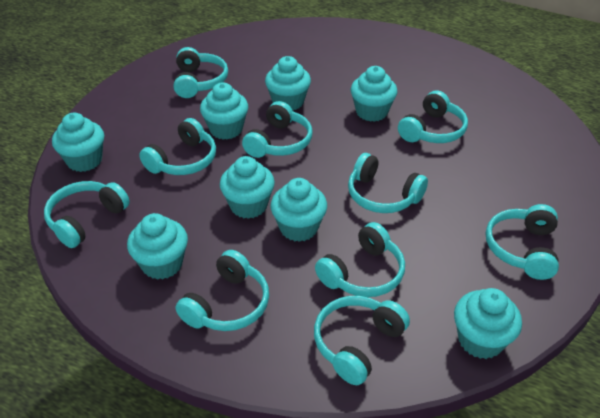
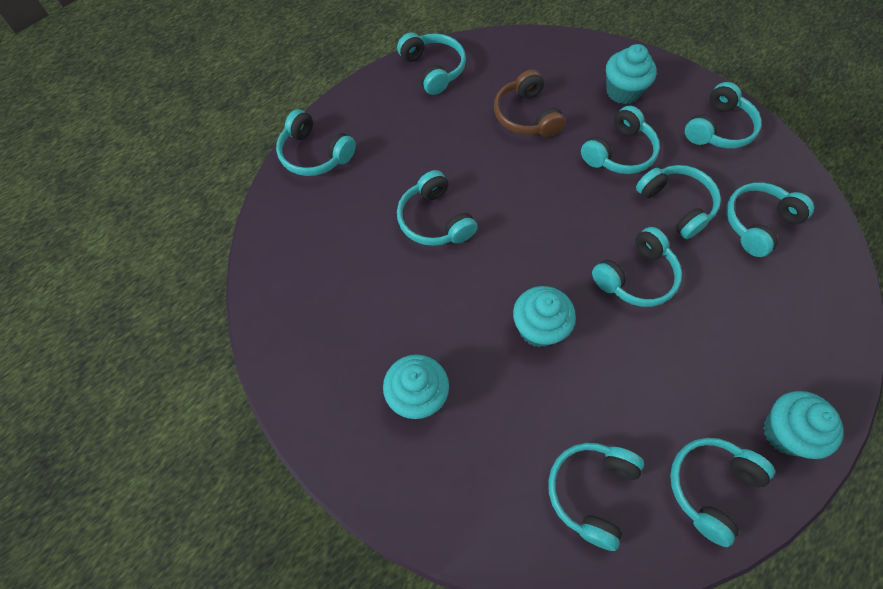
brown headphones: 0 -> 1
turquoise cupcake: 8 -> 4

